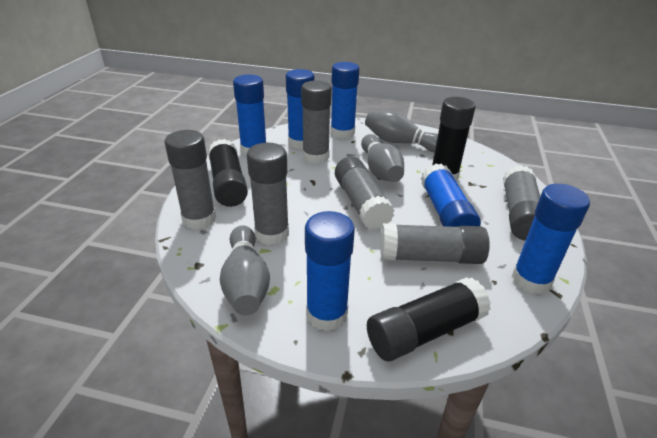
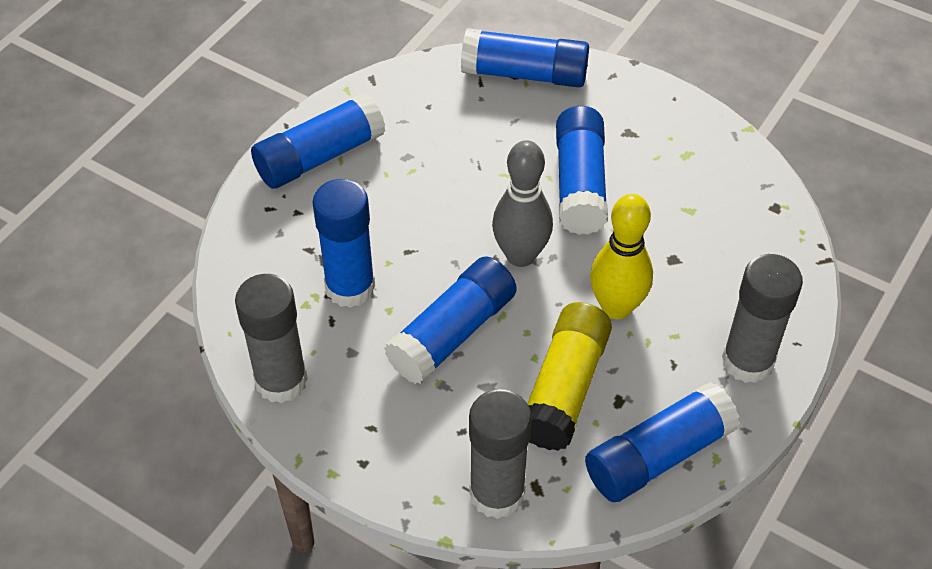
black glue stick: 3 -> 0
grey bowling pin: 3 -> 1
grey glue stick: 6 -> 3
yellow bowling pin: 0 -> 1
yellow glue stick: 0 -> 1

